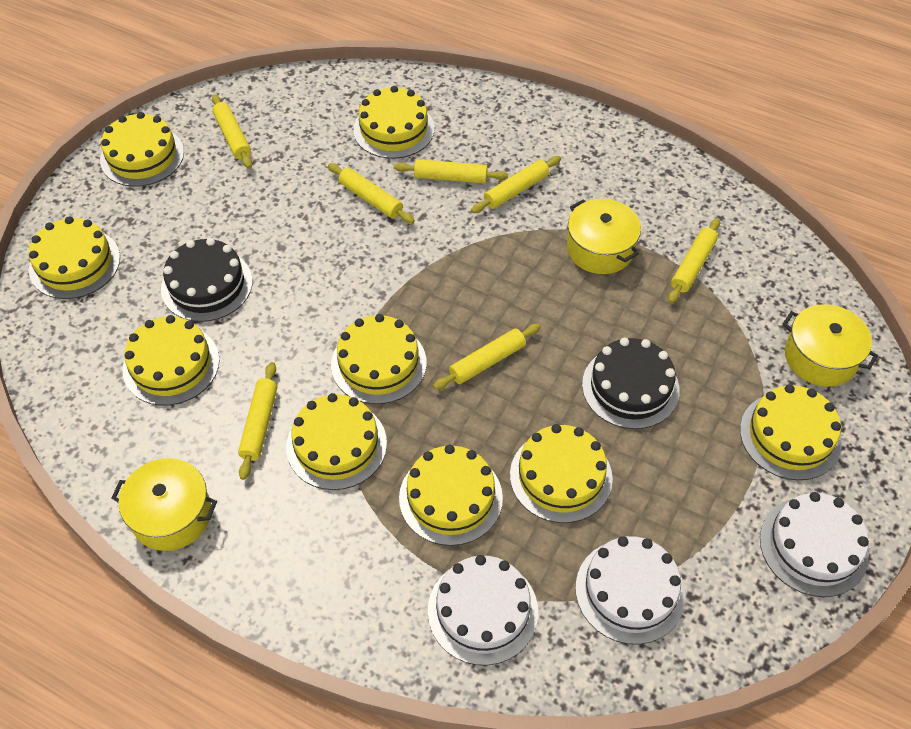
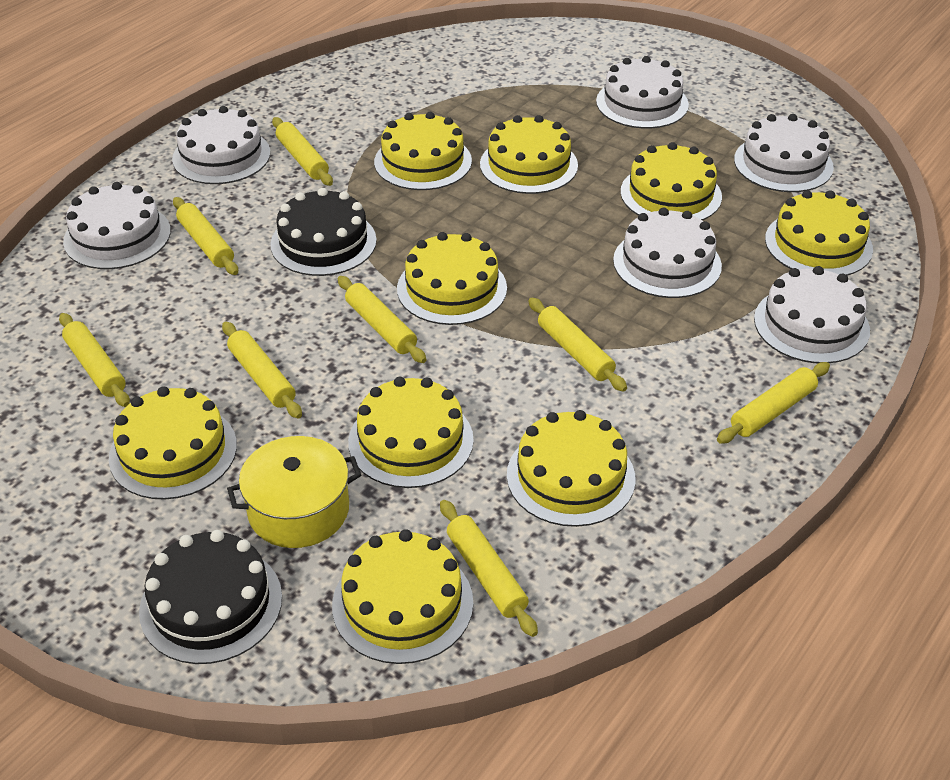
white cake: 3 -> 6
yellow pot: 3 -> 1
yellow rolling pin: 7 -> 8

